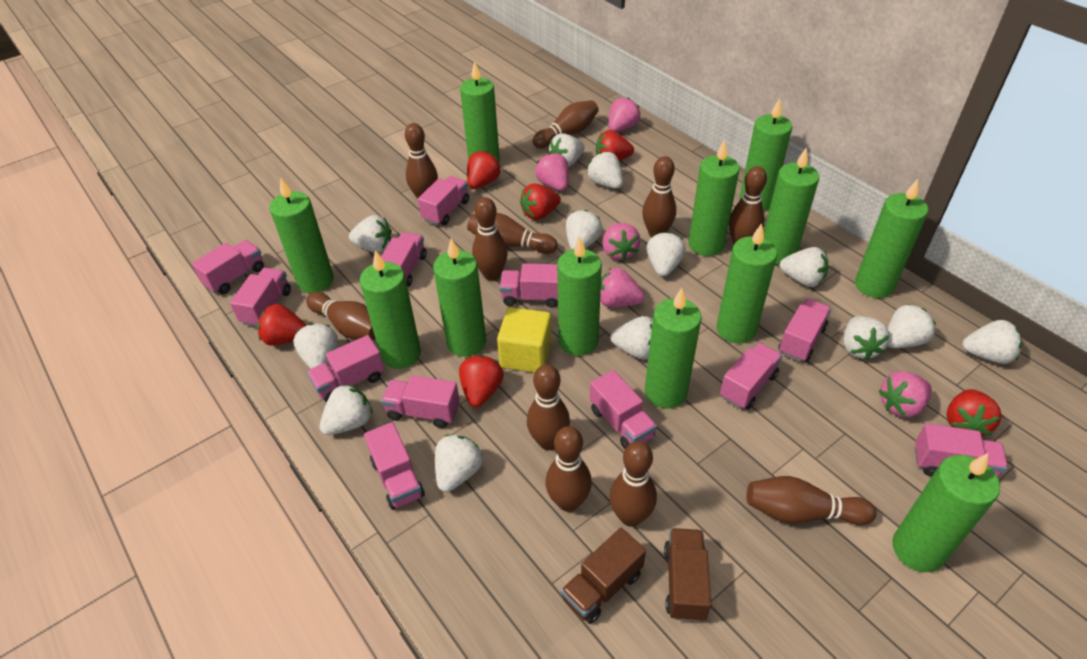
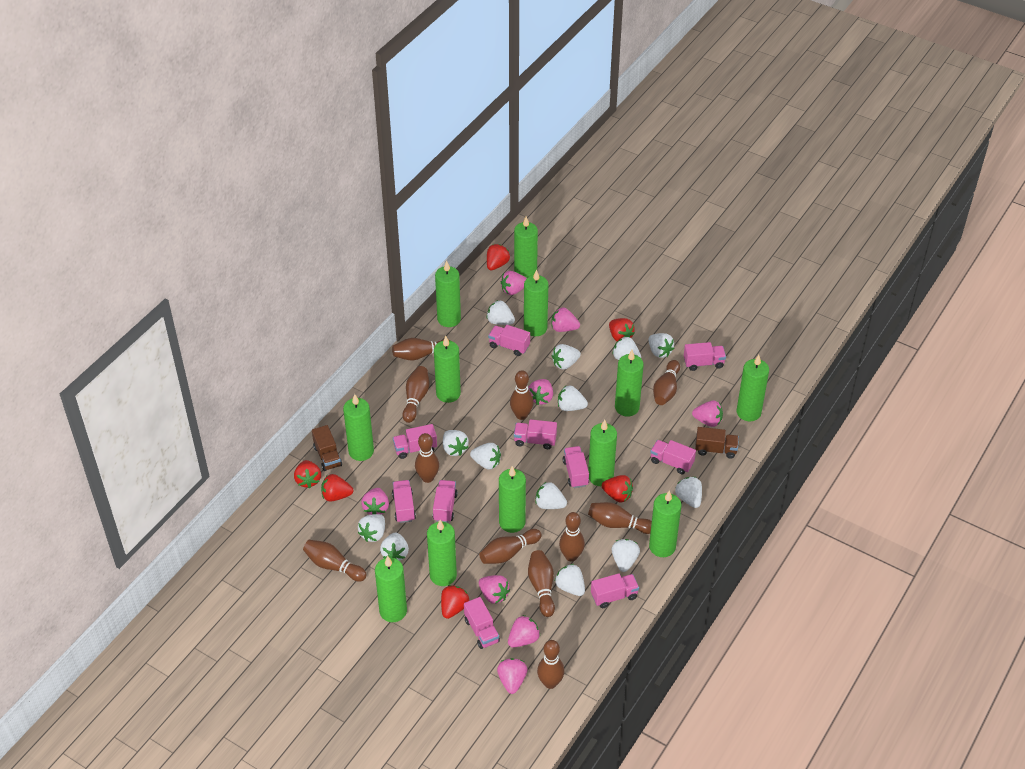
pink strawberry: 5 -> 8
pink truck: 12 -> 10
yellow cube: 1 -> 0

